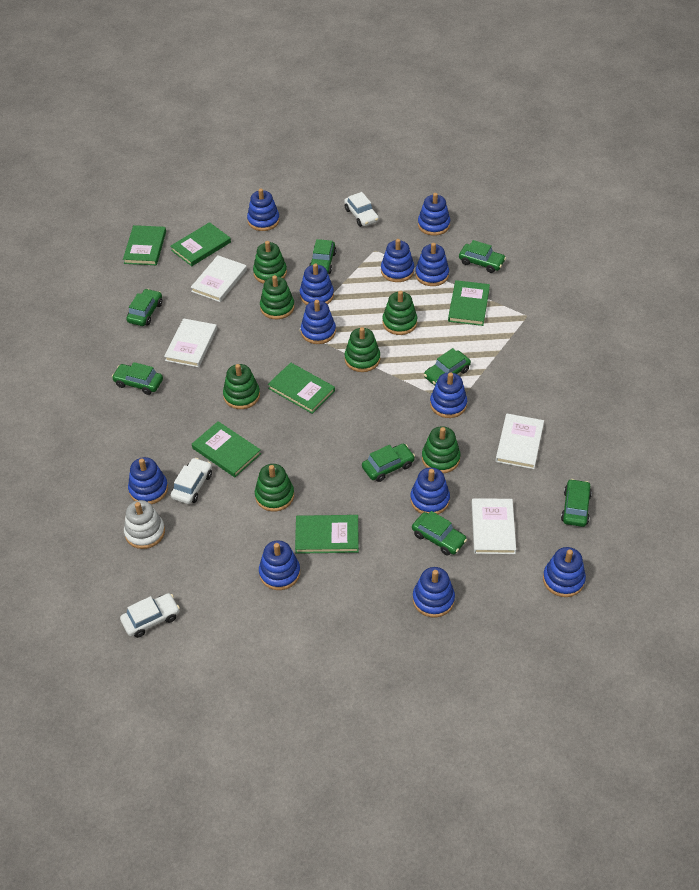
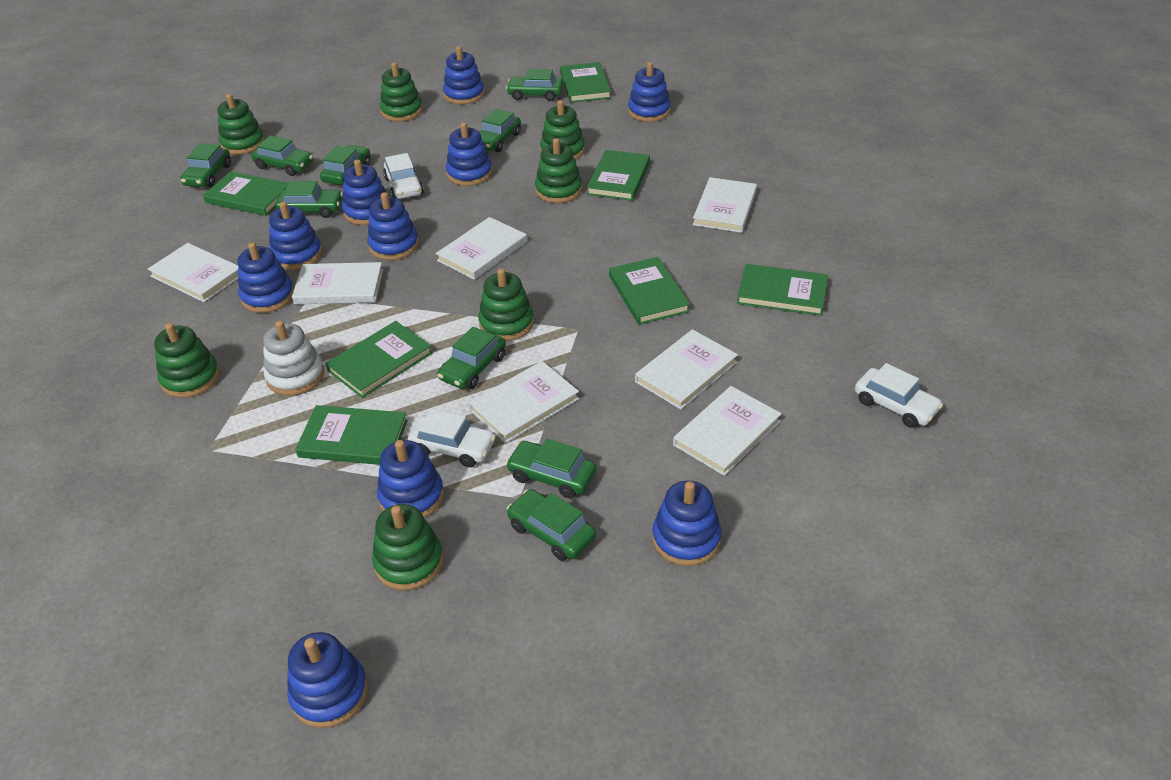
blue stacking toy: 12 -> 10
green book: 6 -> 7
green car: 8 -> 9
white book: 4 -> 7

